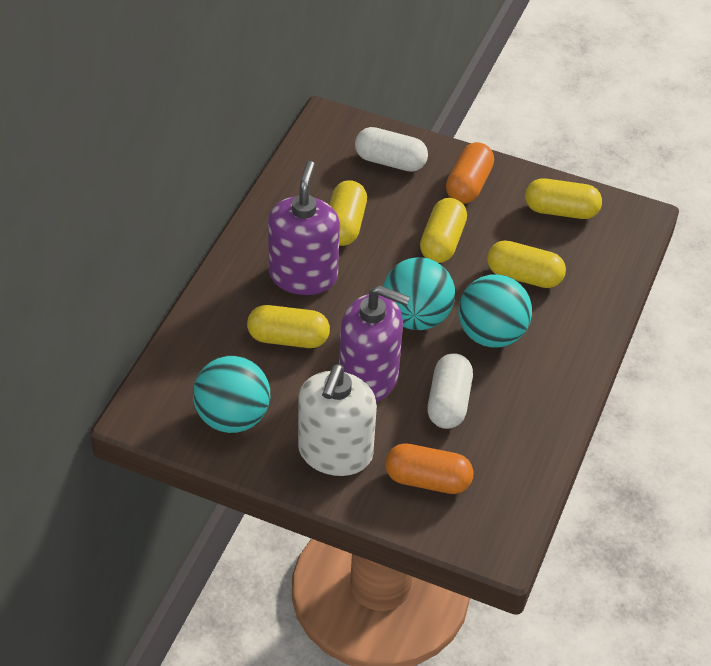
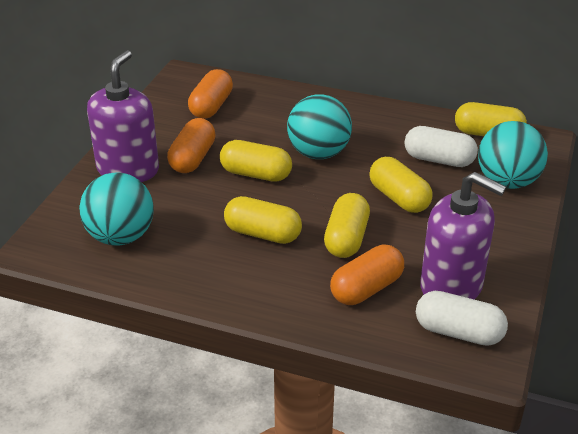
orange capsule: 2 -> 3
white soap dispenser: 1 -> 0

